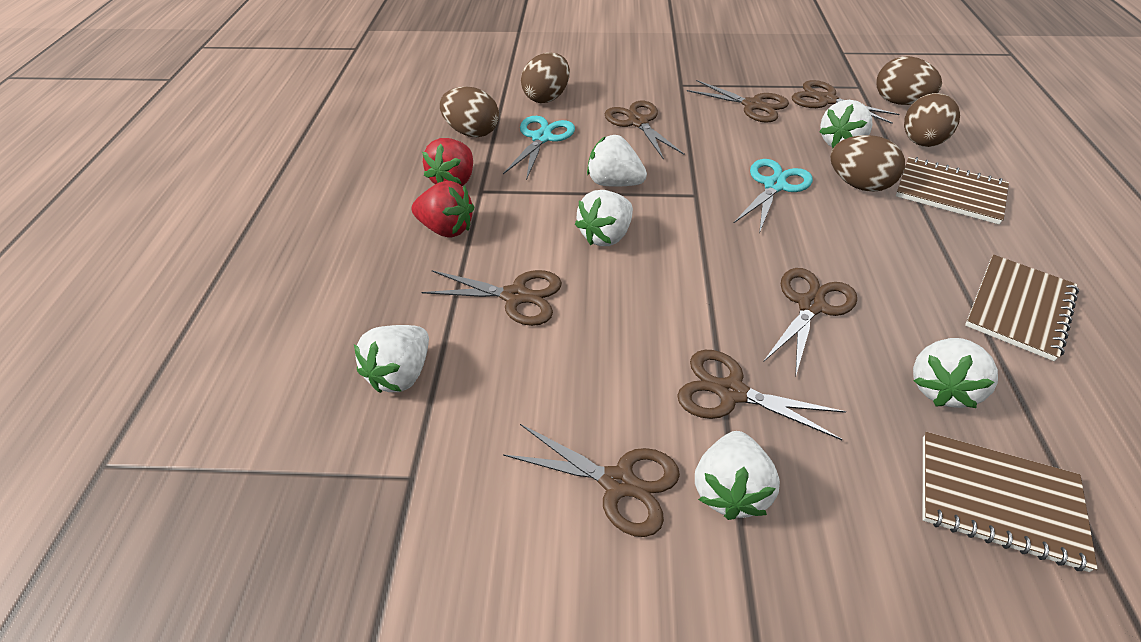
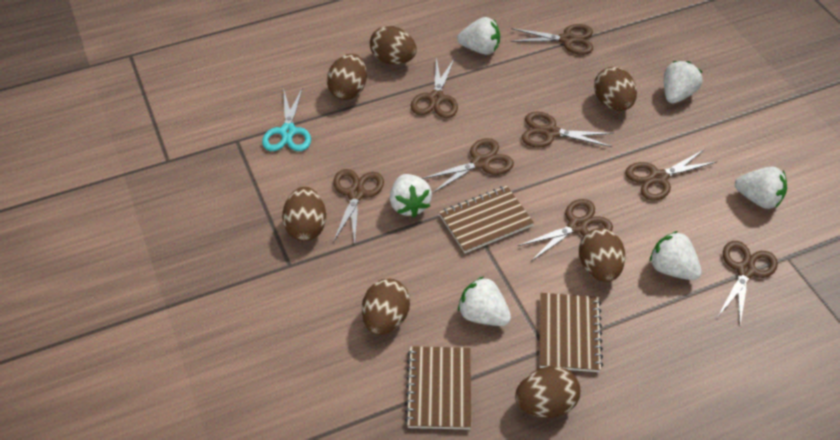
brown egg: 5 -> 7
brown scissors: 7 -> 8
red strawberry: 2 -> 0
turquoise scissors: 2 -> 1

